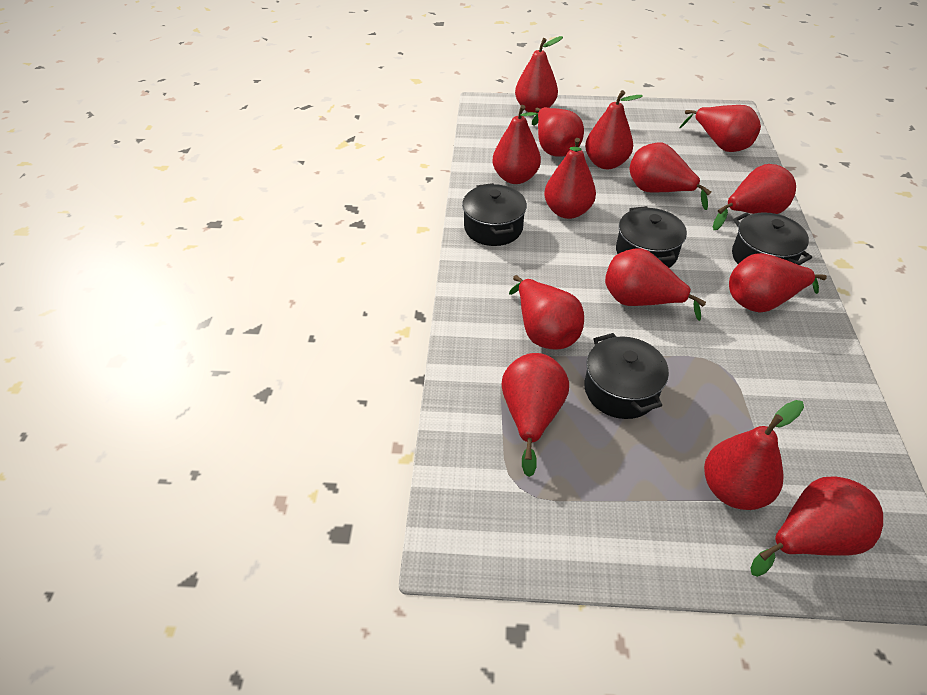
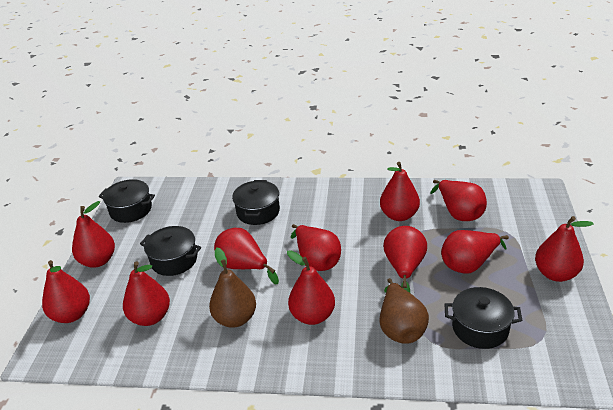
brown pear: 0 -> 2
red pear: 14 -> 11

